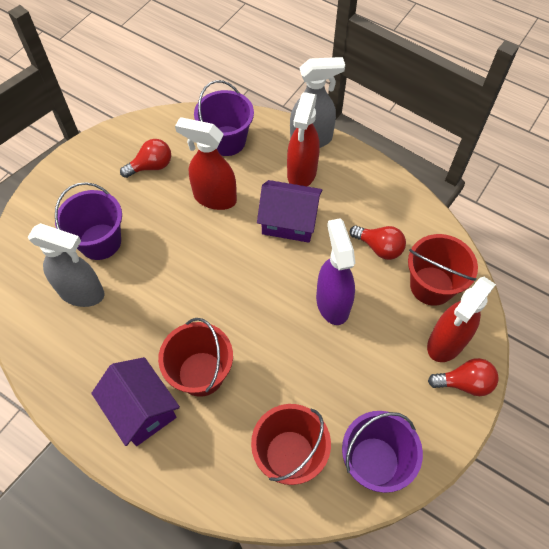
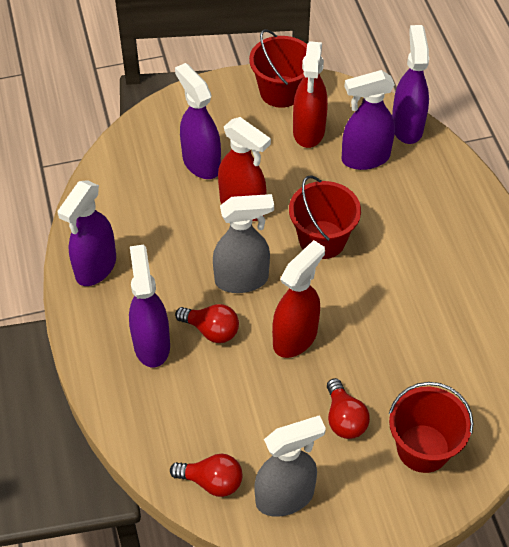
purple bucket: 3 -> 0
purple house: 2 -> 0
purple spray bottle: 1 -> 5

